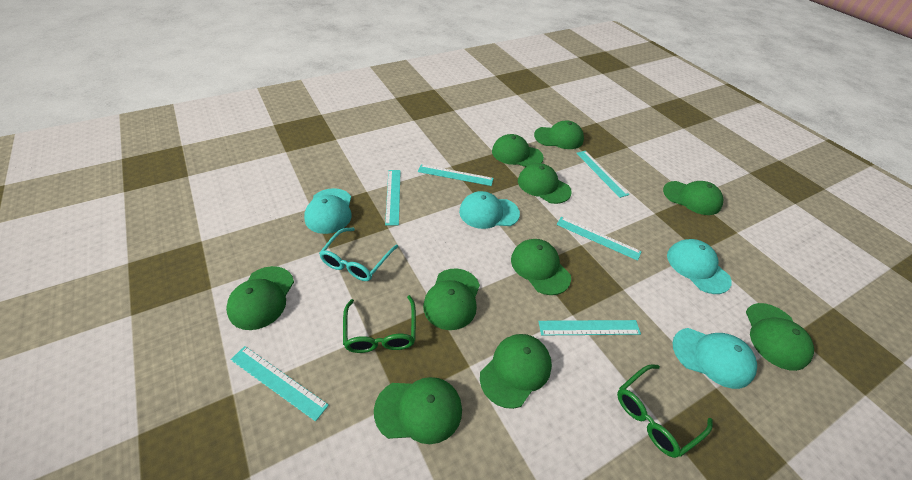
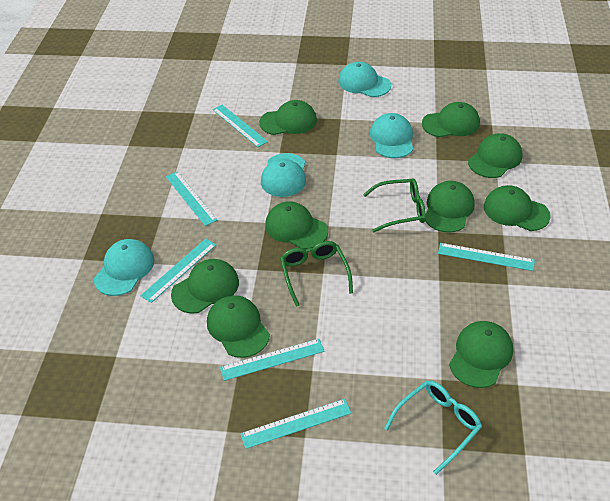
green cap: 10 -> 9

